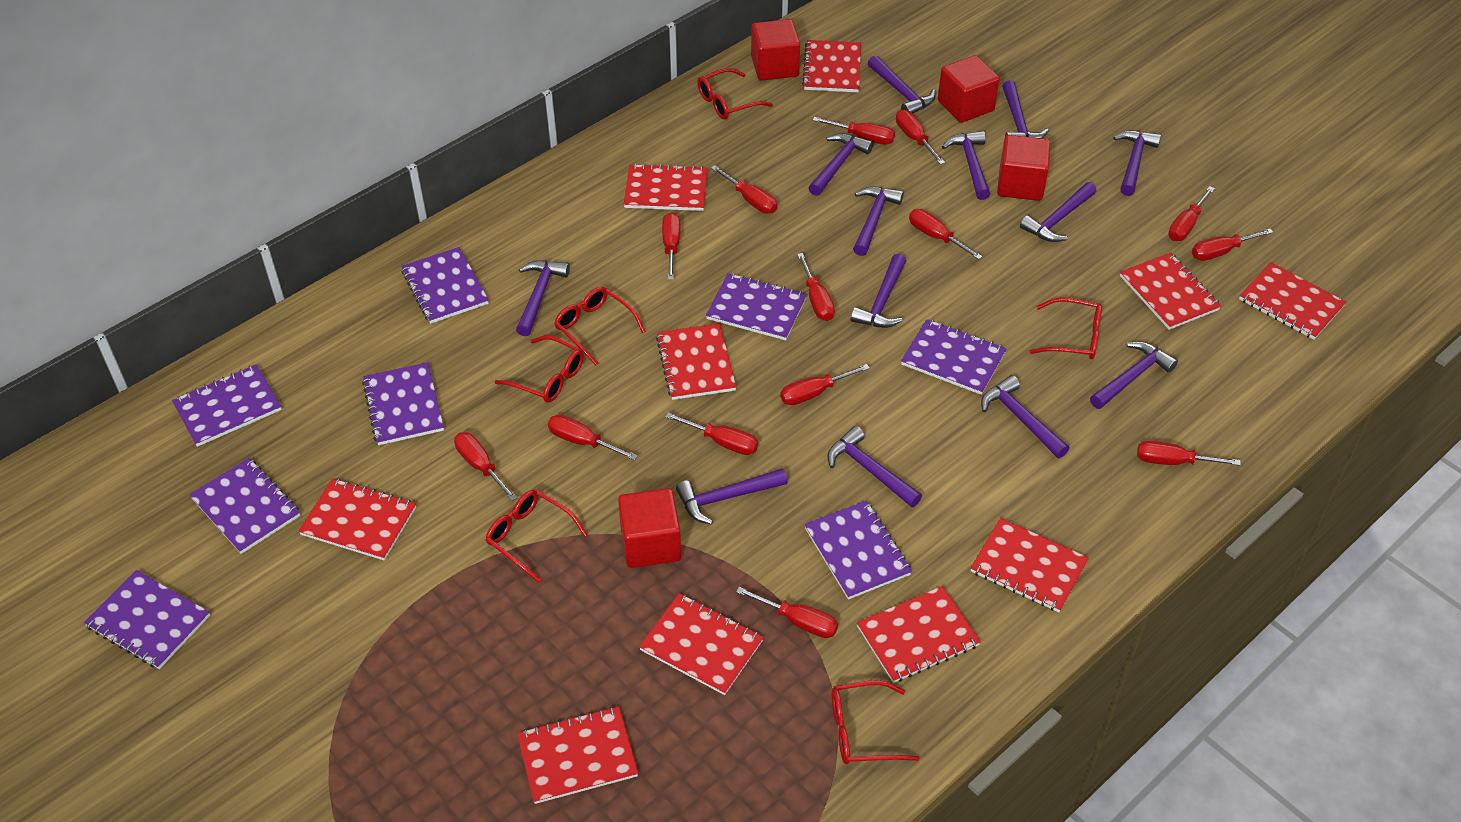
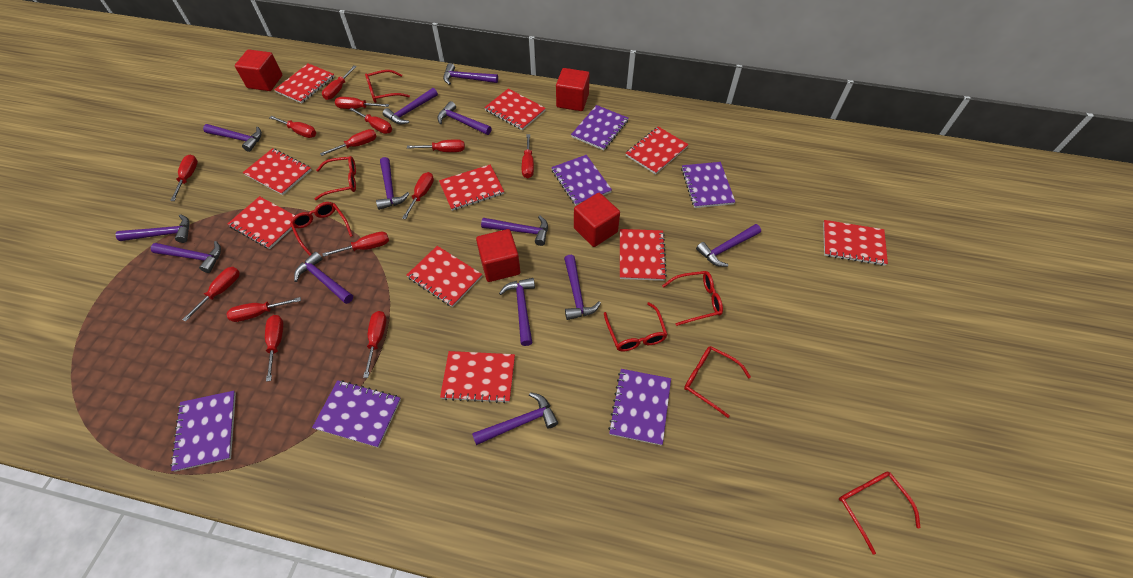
purple notebook: 8 -> 6
red glasses: 6 -> 7

